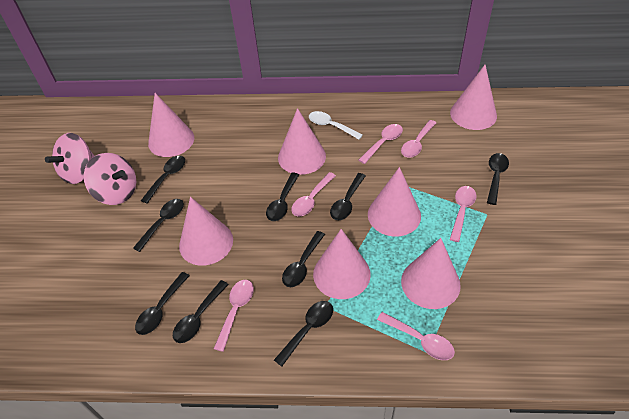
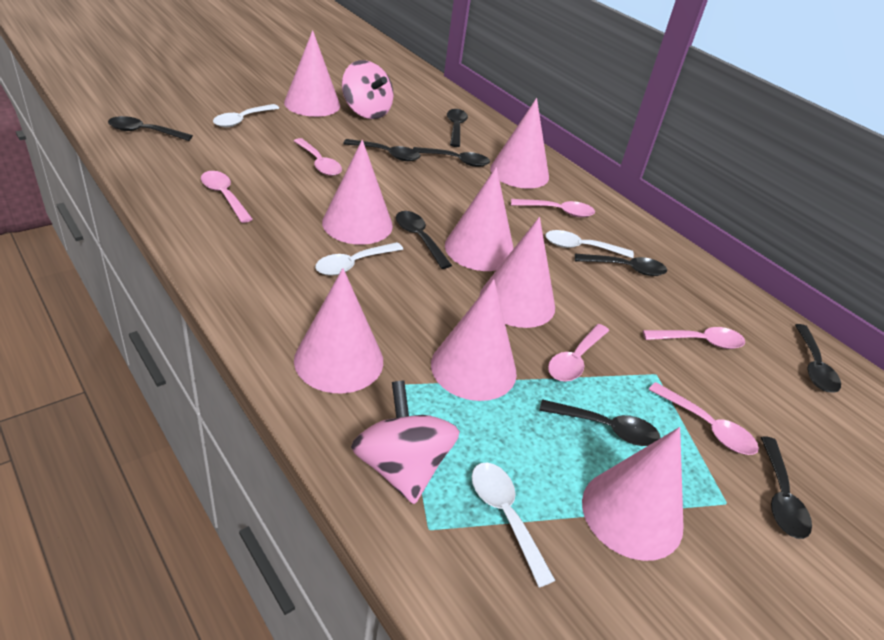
pink cone: 7 -> 8
white spoon: 1 -> 4

